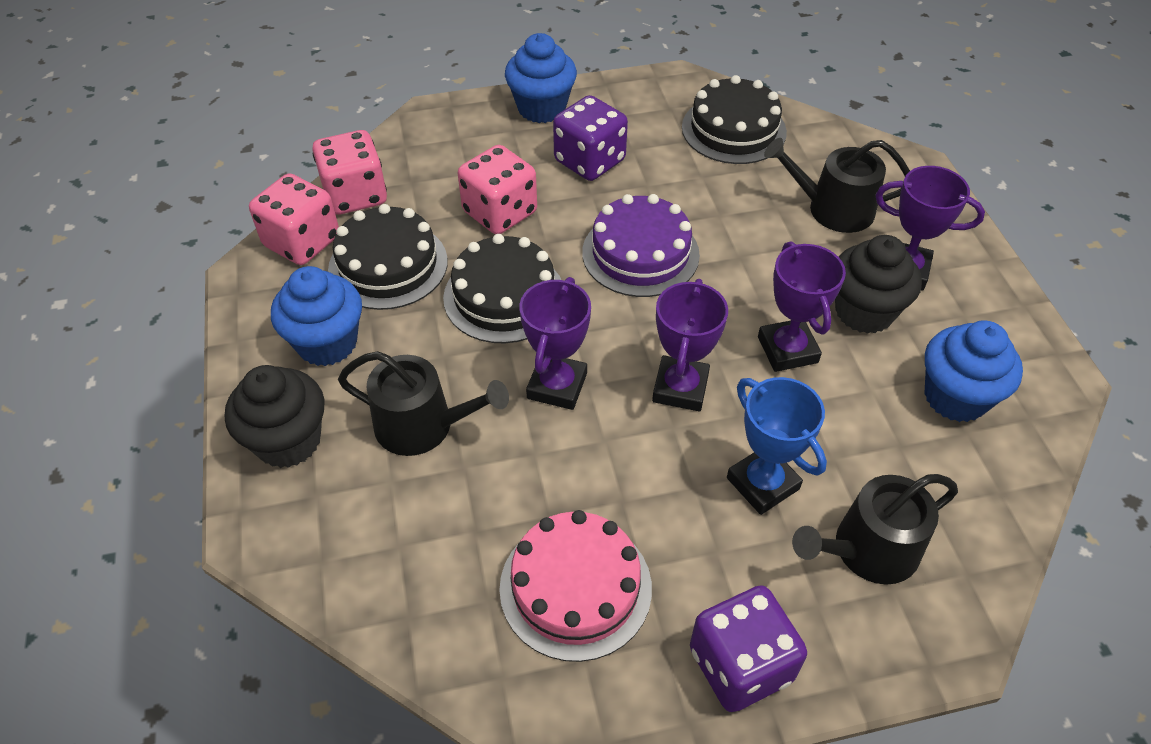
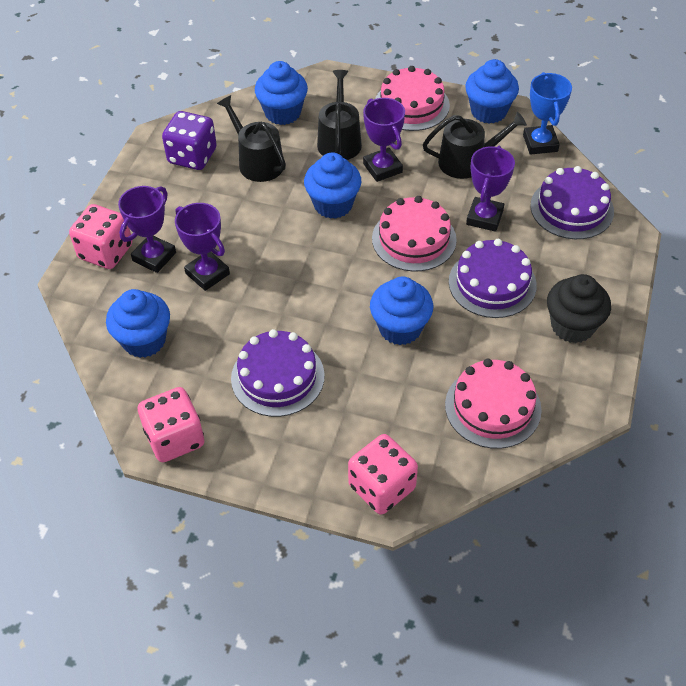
black cake: 3 -> 0
black cupcake: 2 -> 1
blue cupcake: 3 -> 5
pink cake: 1 -> 3
purple cake: 1 -> 3
purple dice: 2 -> 1

